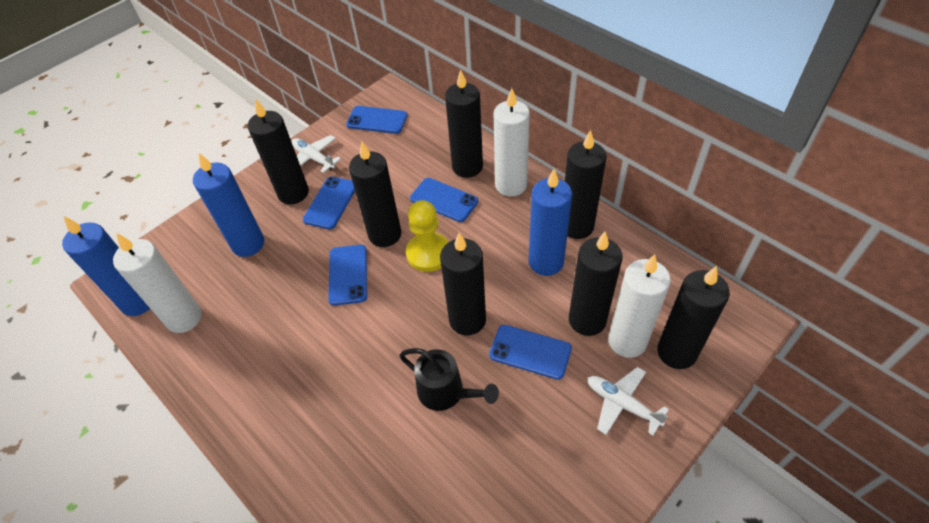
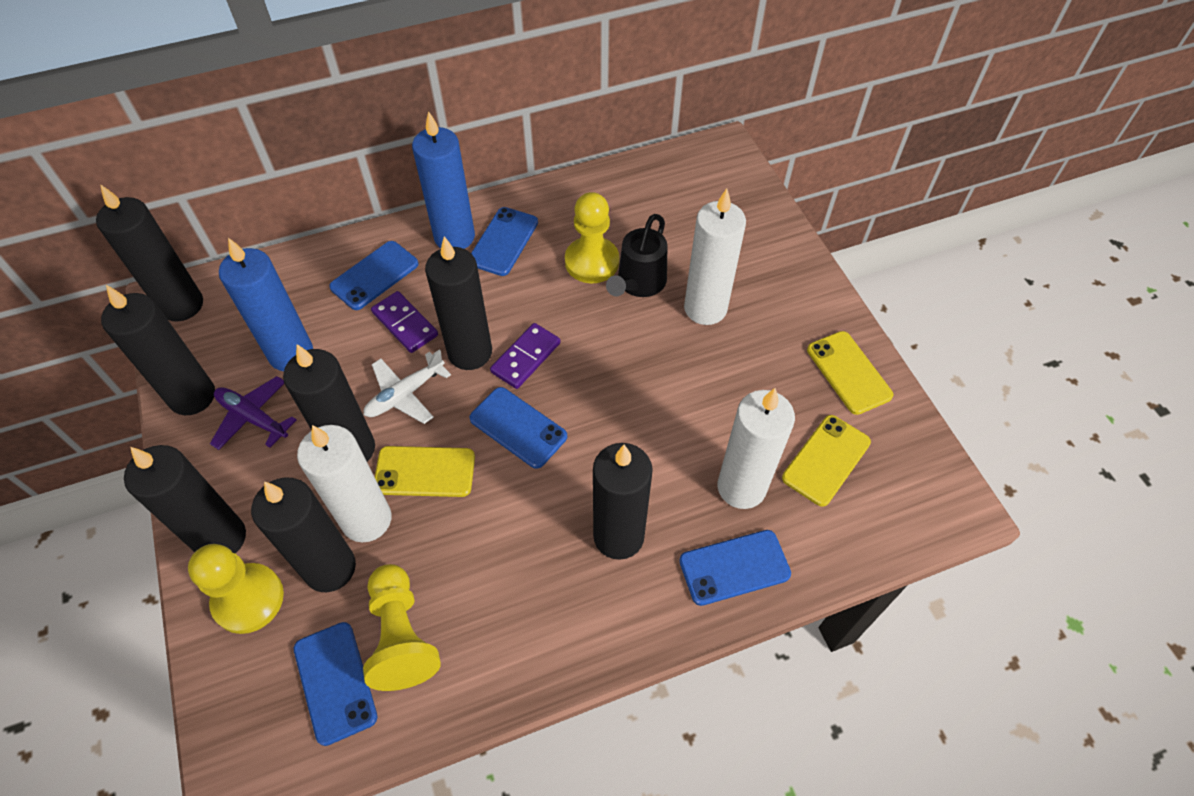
blue candle: 3 -> 2
purple domino: 0 -> 2
purple plane: 0 -> 1
white plane: 2 -> 1
yellow pawn: 1 -> 3
yellow phone: 0 -> 3

